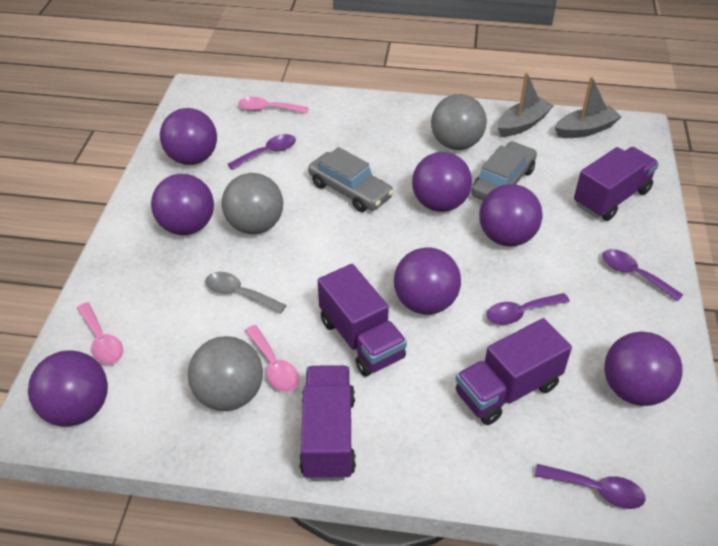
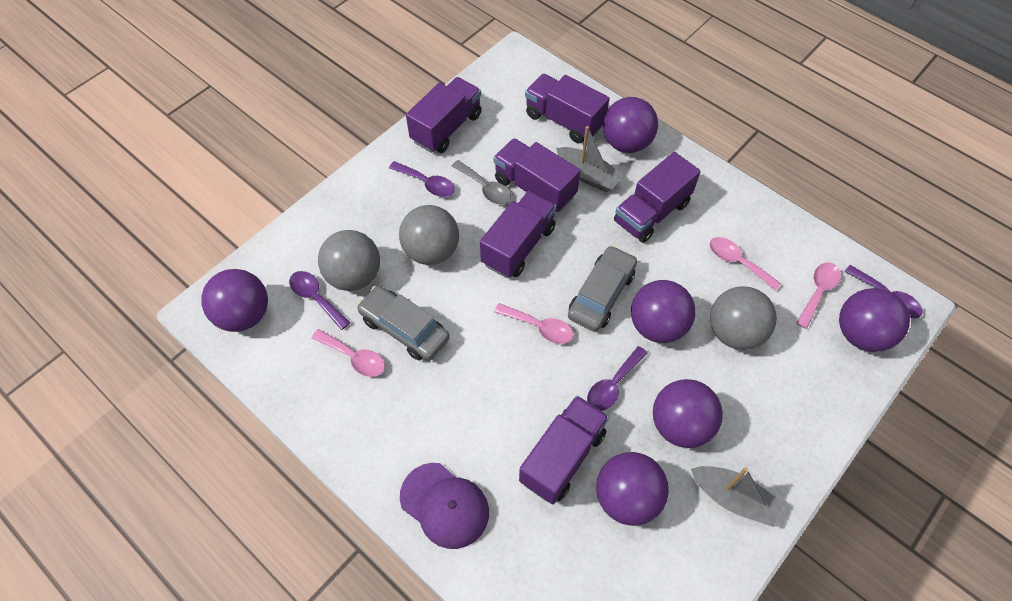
pink spoon: 3 -> 4
purple ball: 7 -> 6
purple cap: 0 -> 1
purple truck: 4 -> 6

